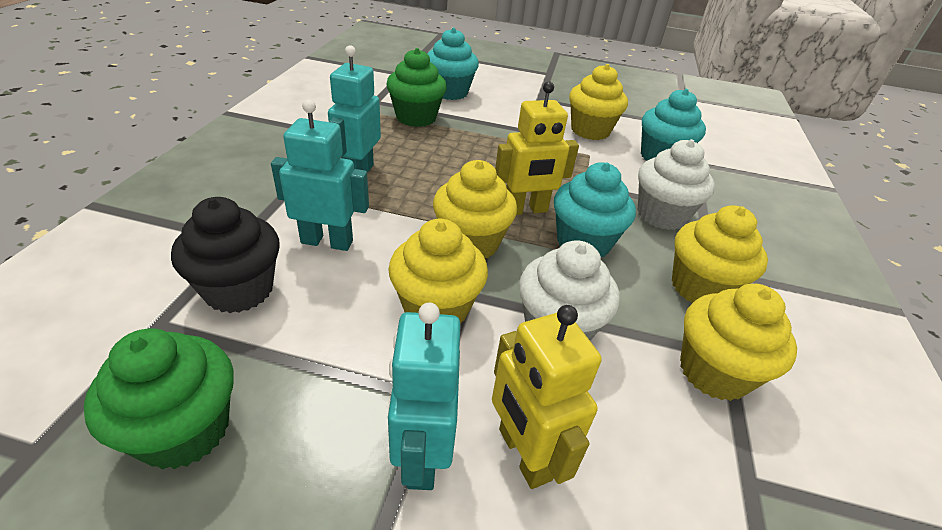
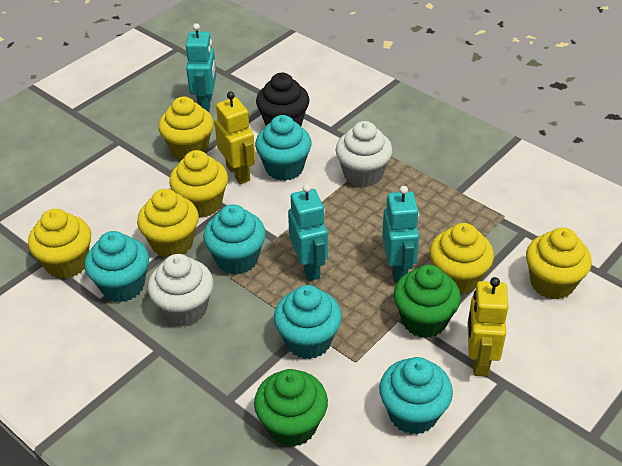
turquoise cupcake: 3 -> 5
yellow cupcake: 5 -> 6

